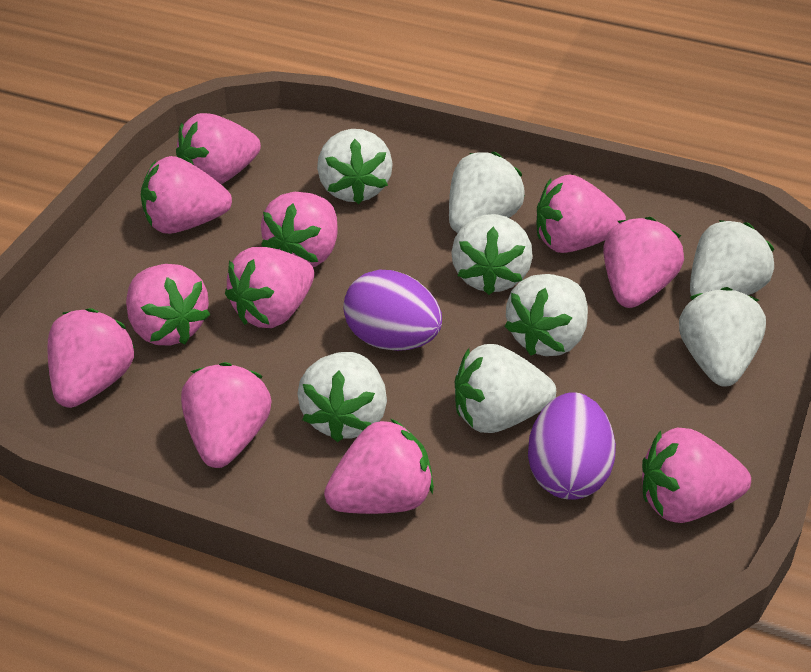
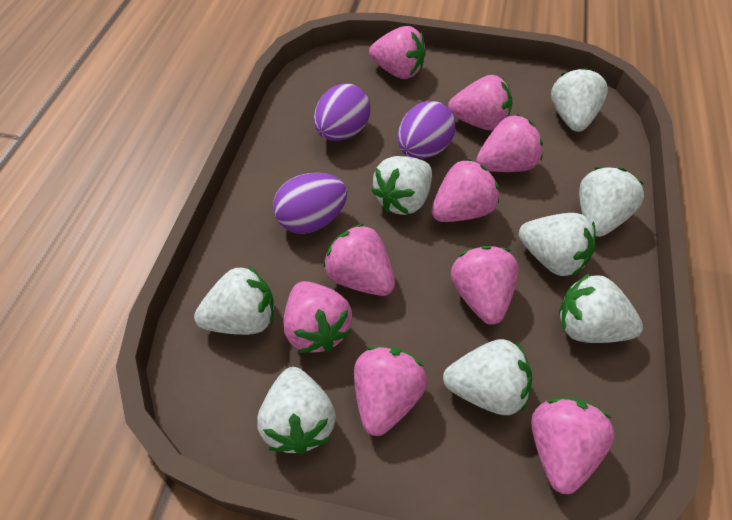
pink strawberry: 11 -> 9
purple egg: 2 -> 3

